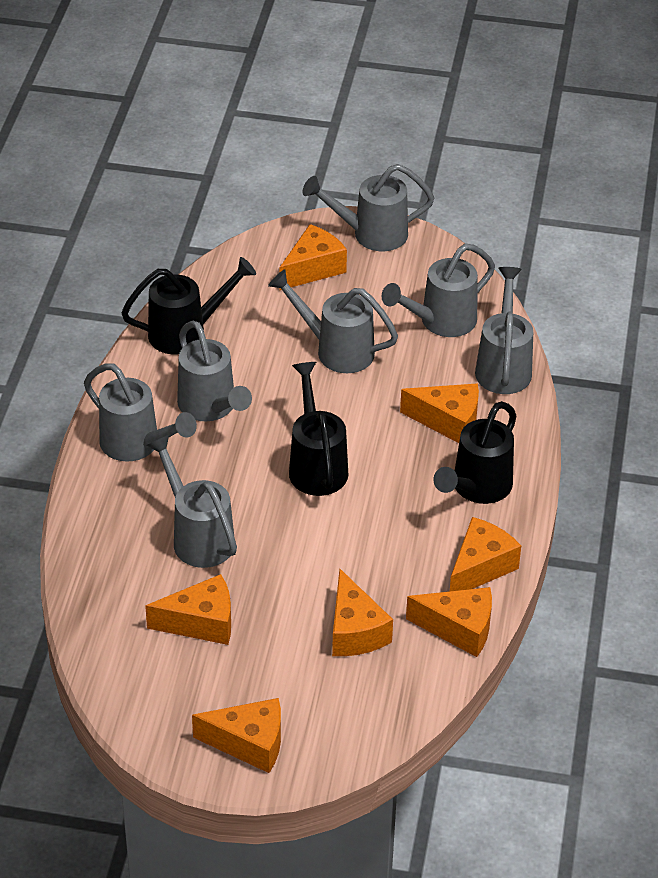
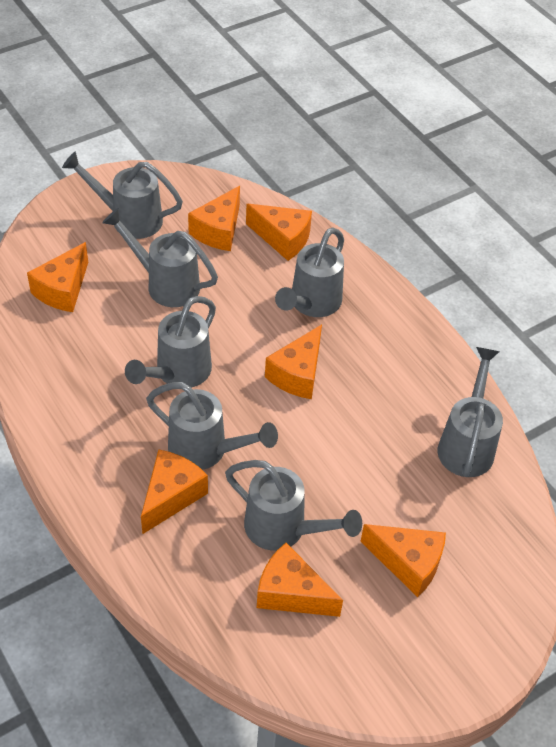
black watering can: 3 -> 0

